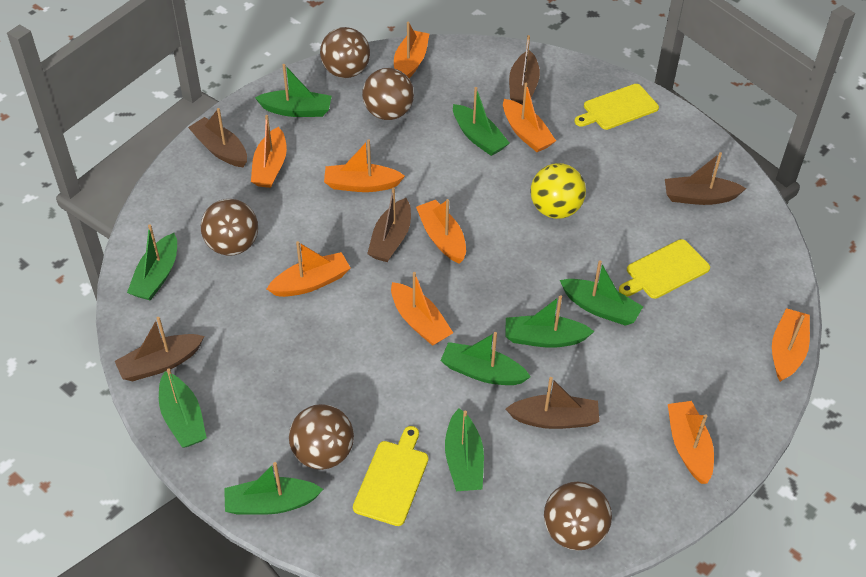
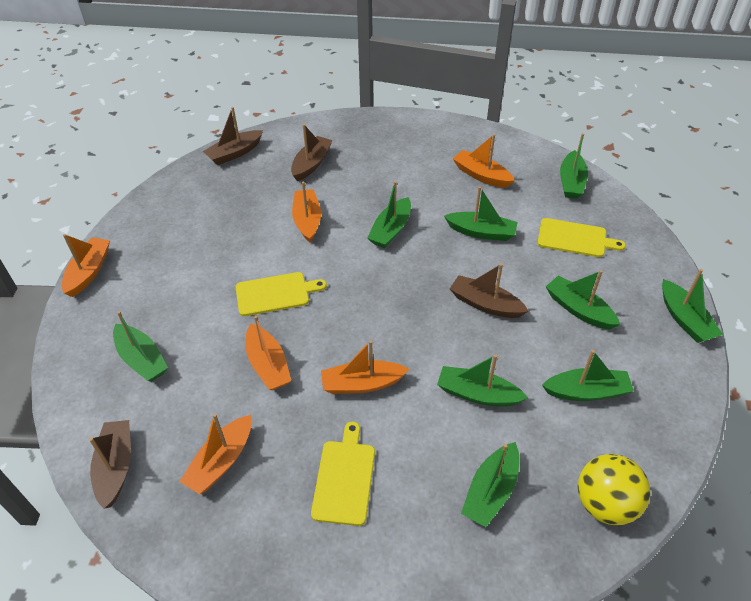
brown ball: 5 -> 0
brown boat: 6 -> 4
orange boat: 9 -> 6

